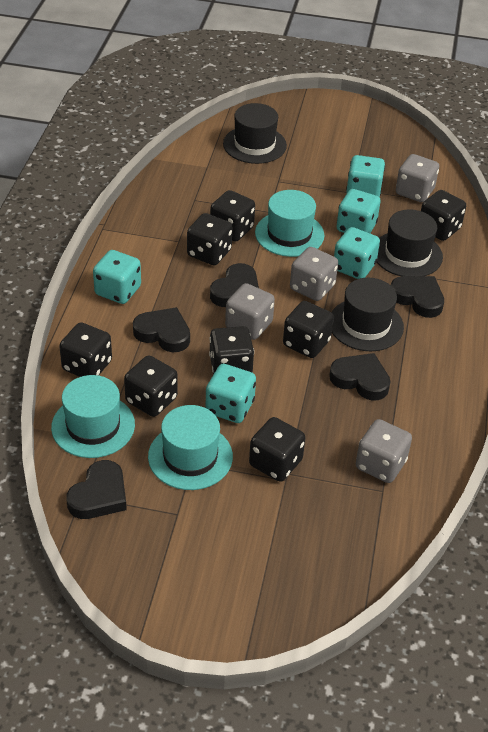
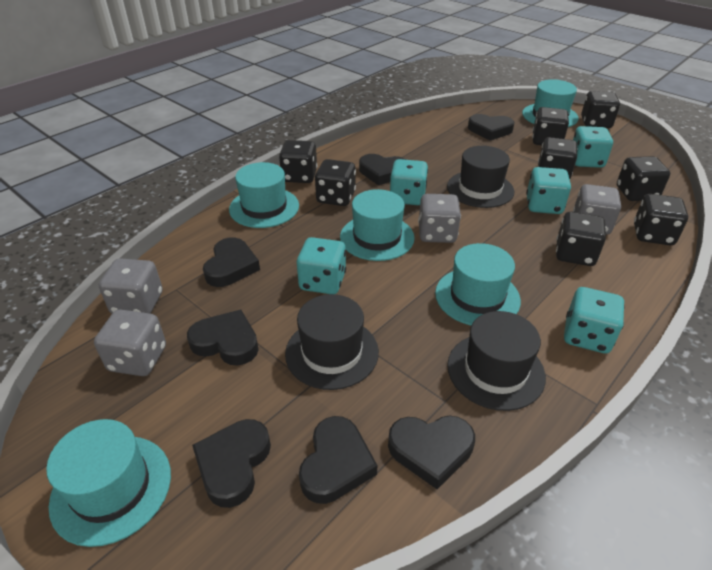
black heart: 5 -> 7
turquoise hat: 3 -> 5

